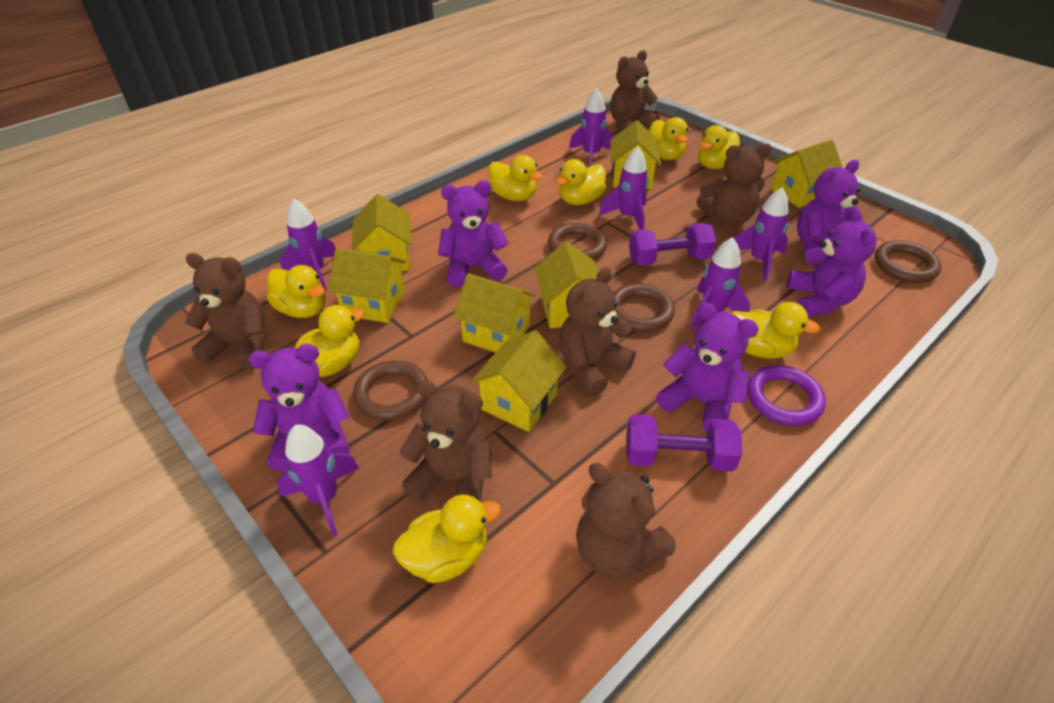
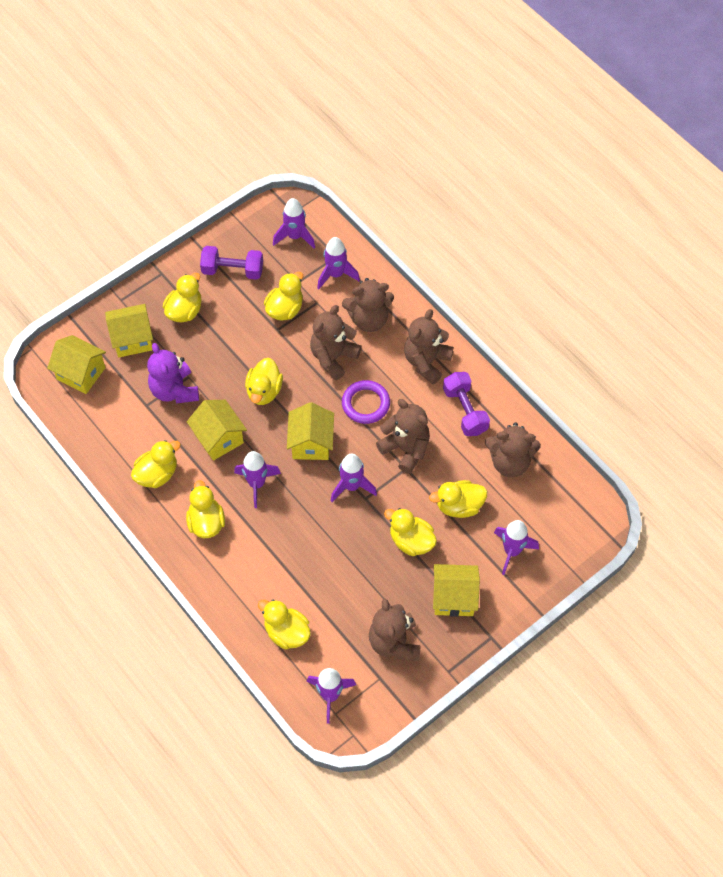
brown ring: 4 -> 0
purple teddy bear: 5 -> 1
yellow house: 7 -> 5

